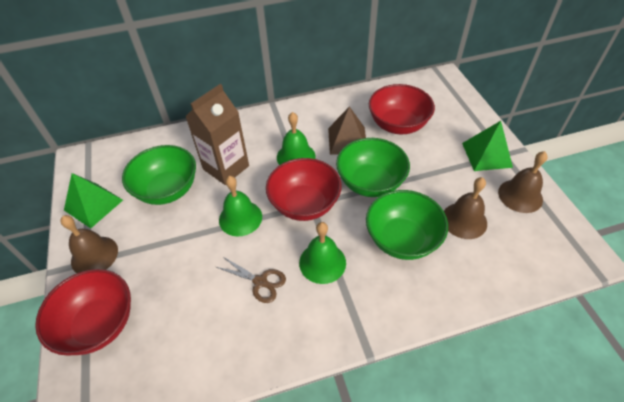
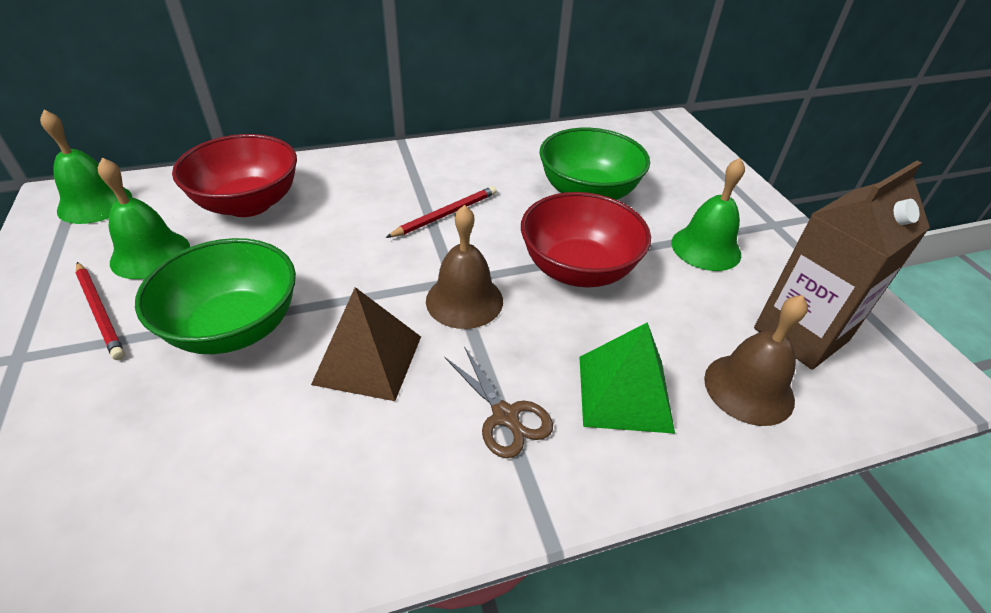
brown bell: 3 -> 2
green bowl: 3 -> 2
green pyramid: 2 -> 1
red bowl: 3 -> 2
red pencil: 0 -> 2

